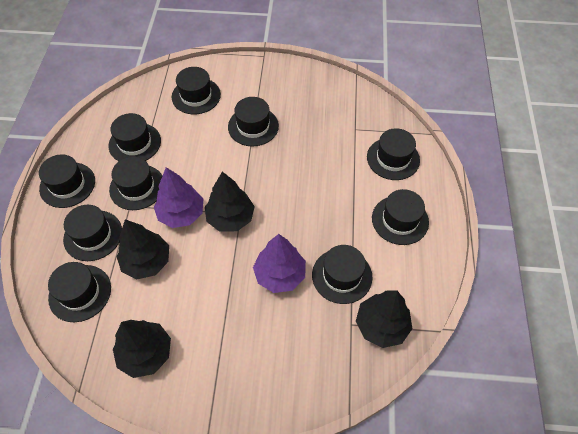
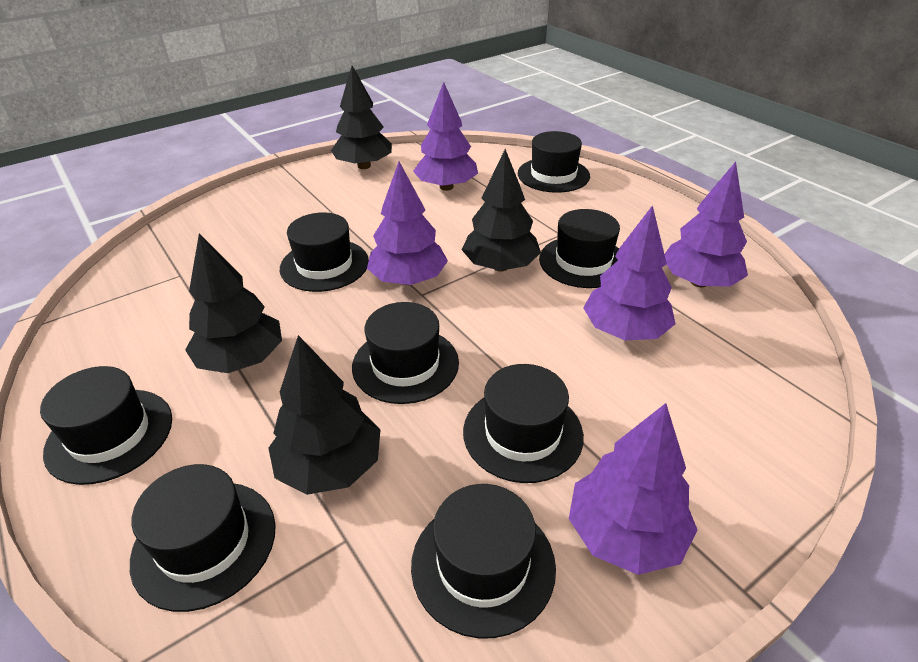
black hat: 10 -> 8
purple tree: 2 -> 5

